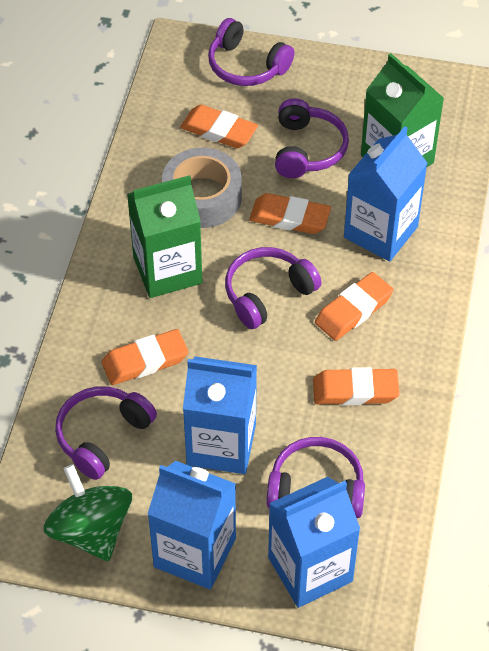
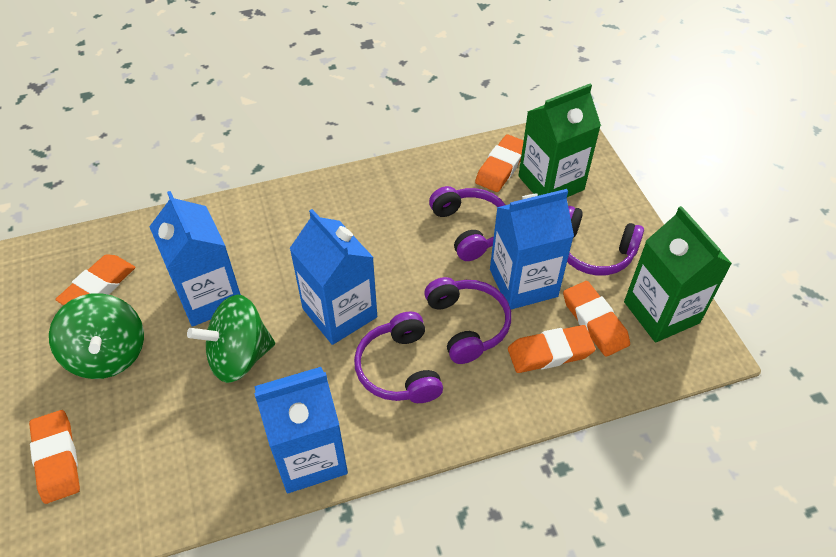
green spinning top: 1 -> 2
grey tape: 1 -> 0
purple headphones: 5 -> 4

